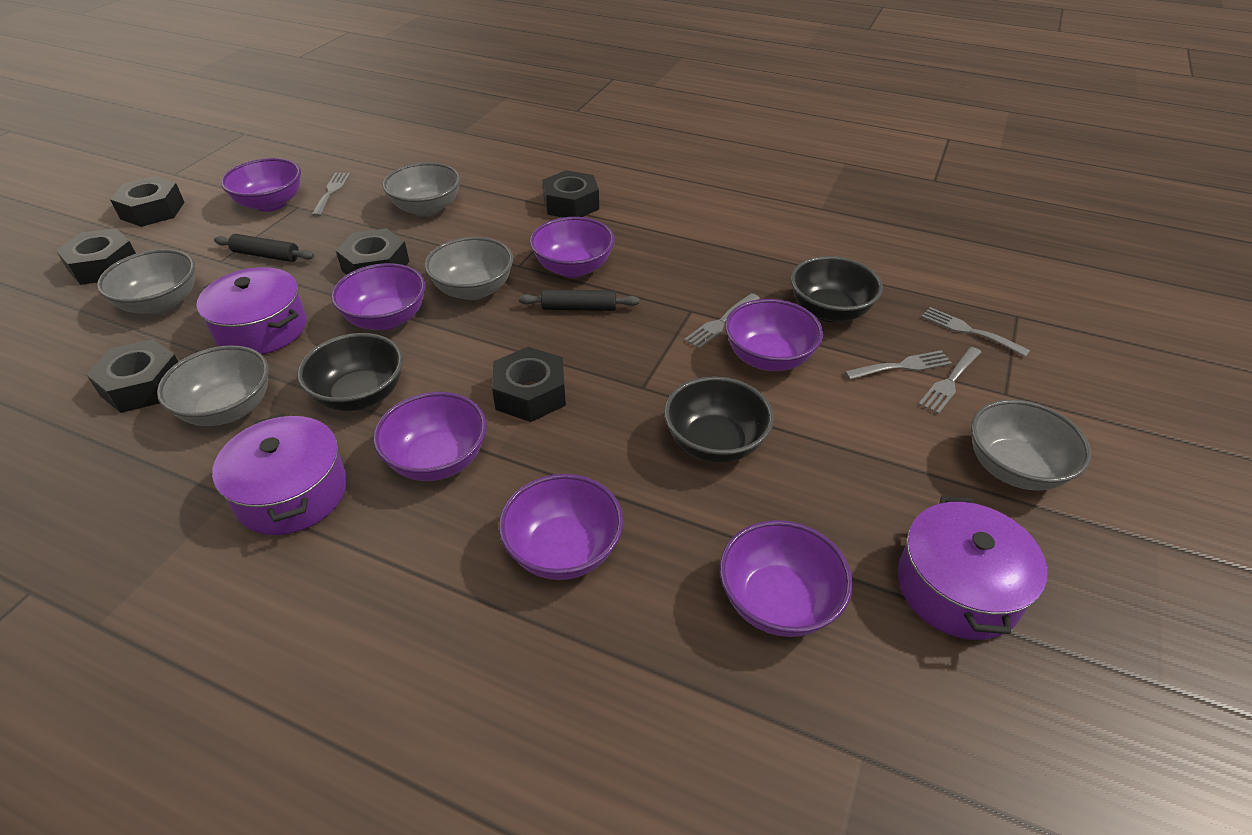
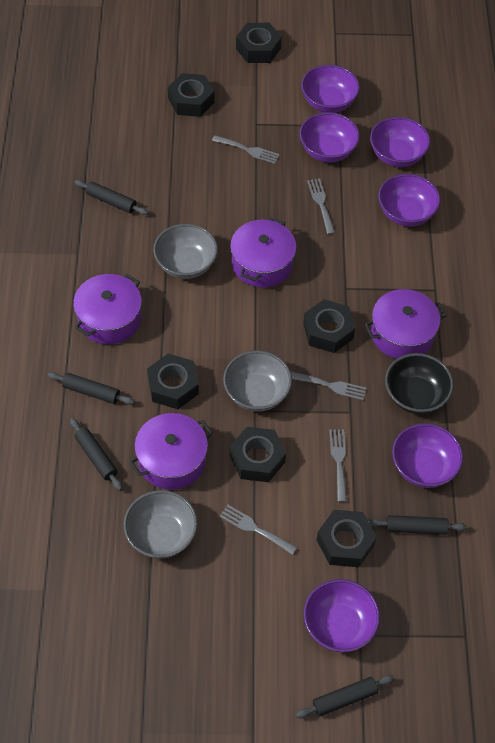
black bowl: 3 -> 1
black rolling pin: 2 -> 5
grey bowl: 5 -> 3
purple bowl: 7 -> 6
purple pot: 3 -> 4

